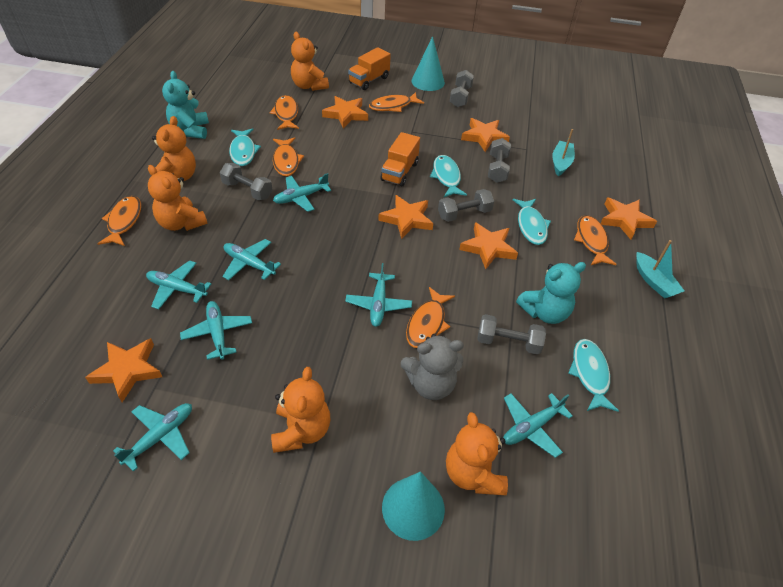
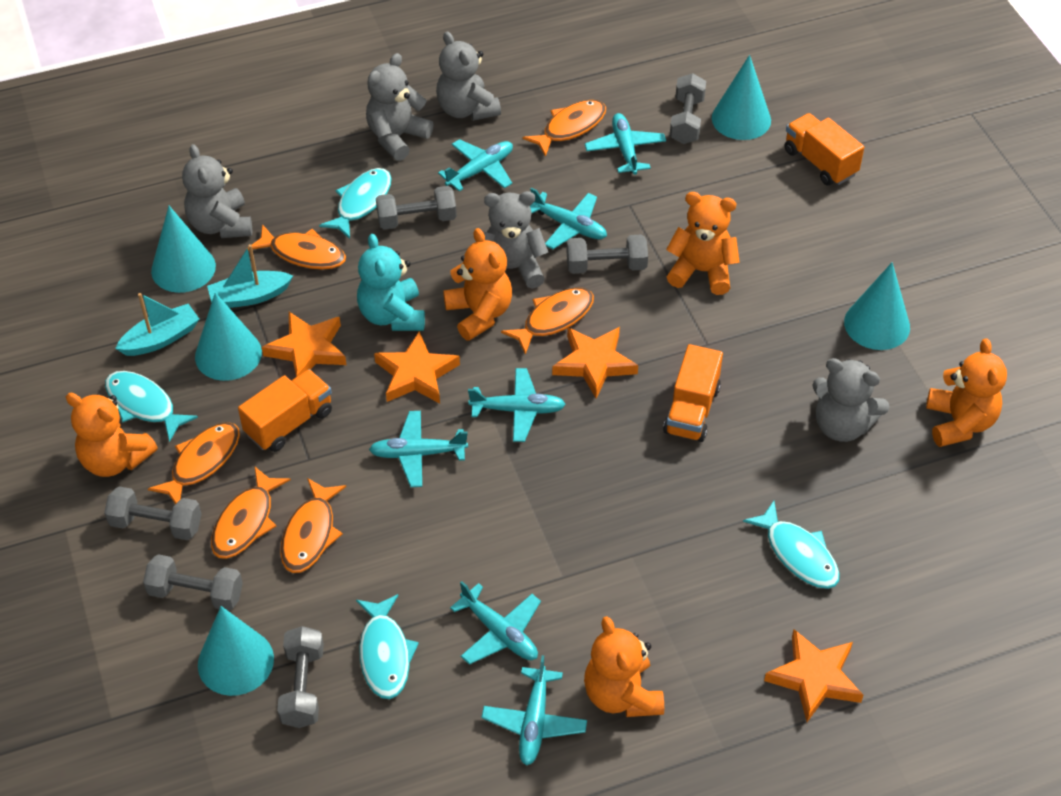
grey dumbbell: 5 -> 6
grey teddy bear: 1 -> 5
orange star: 6 -> 4
orange truck: 2 -> 3
turquoise cone: 2 -> 5
turquoise teddy bear: 2 -> 1

